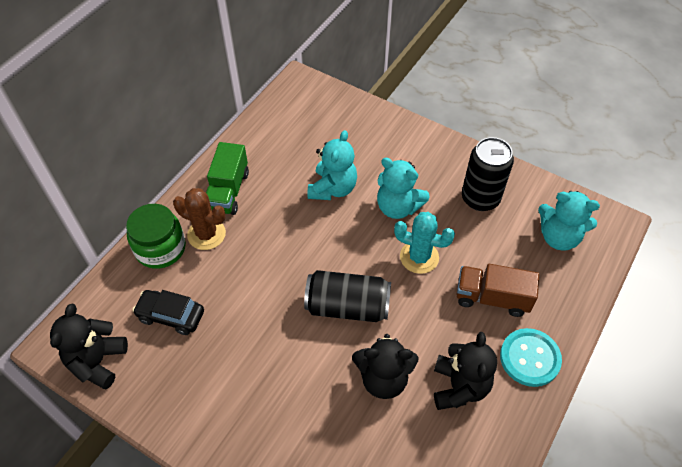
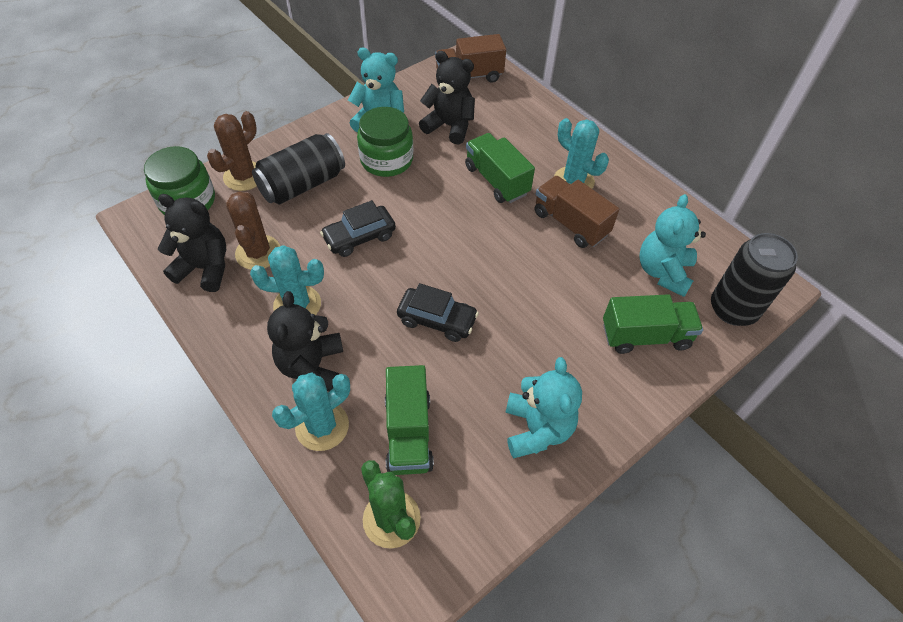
black car: 1 -> 2
brown cactus: 1 -> 2
brown truck: 1 -> 2
green cactus: 0 -> 1
green jar: 1 -> 2
green truck: 1 -> 3
turquoise button: 1 -> 0
turquoise cactus: 1 -> 3

